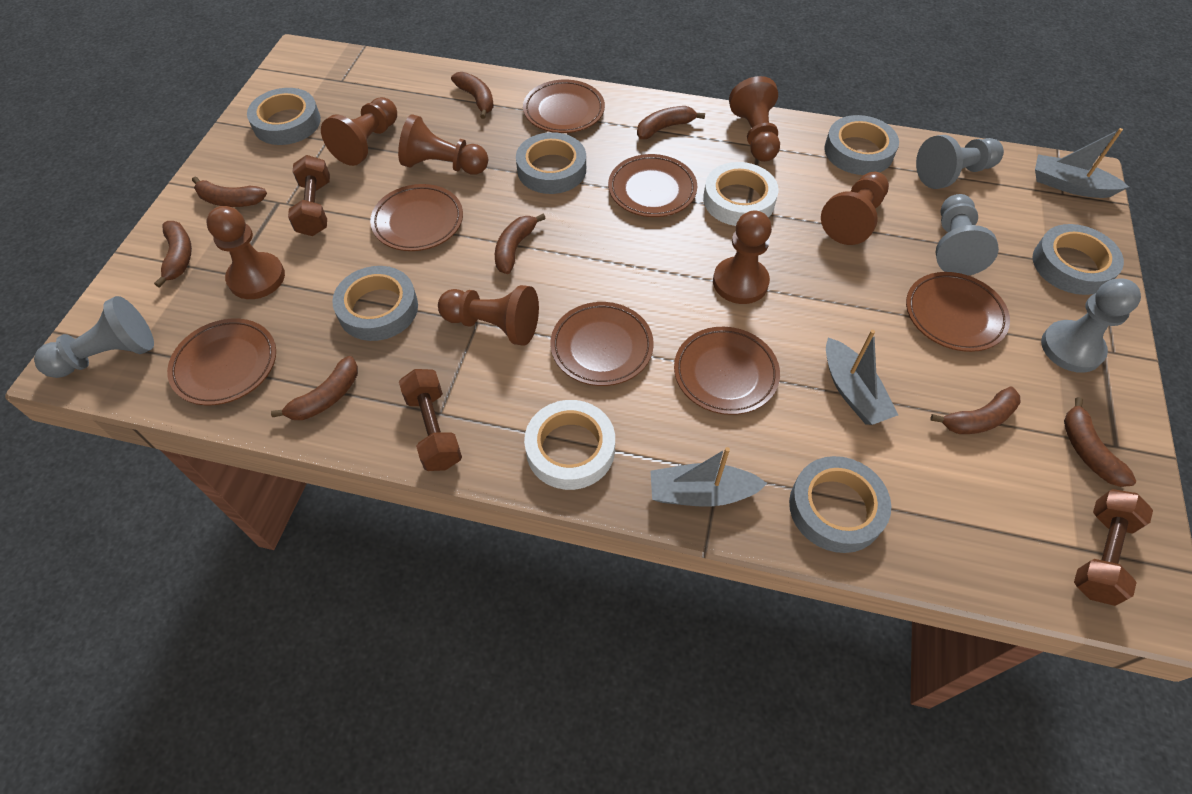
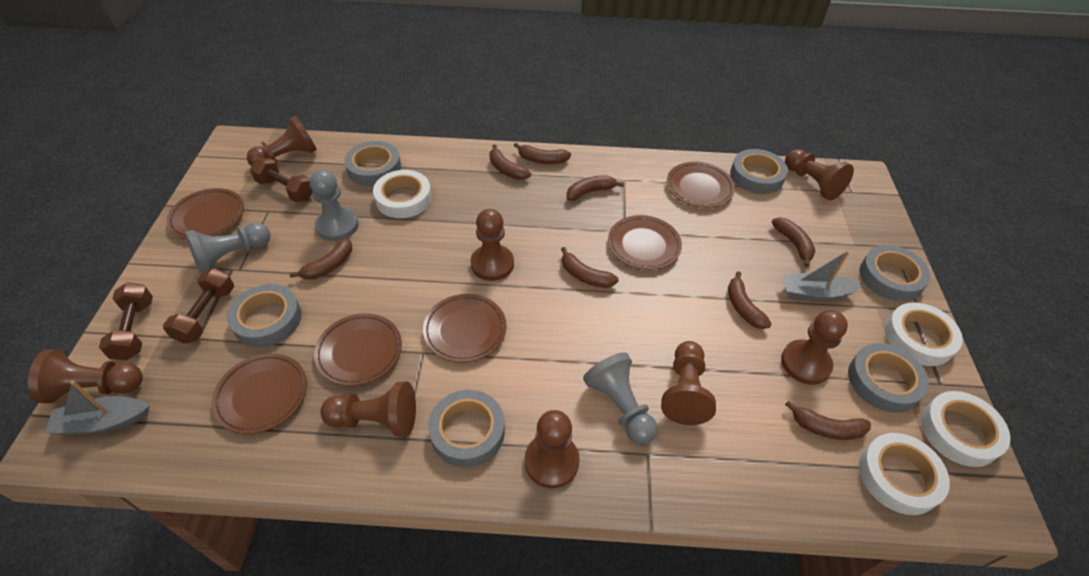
brown pawn: 7 -> 8
brown plate: 7 -> 6
grey boat: 3 -> 2
grey pawn: 4 -> 3
white tape: 2 -> 4

